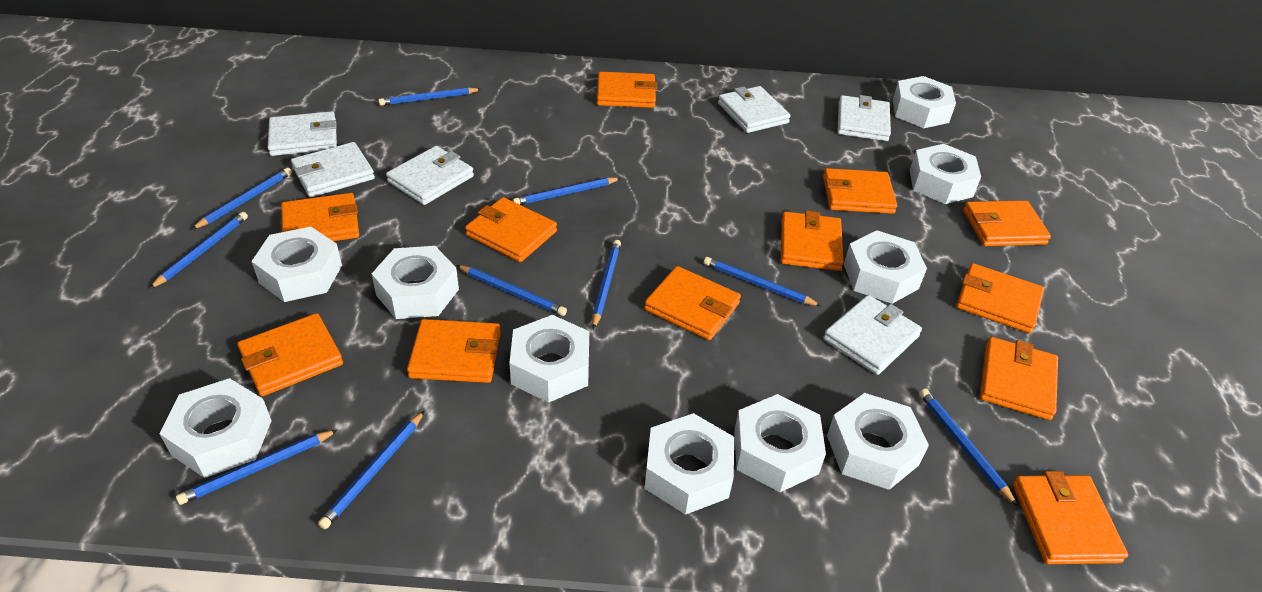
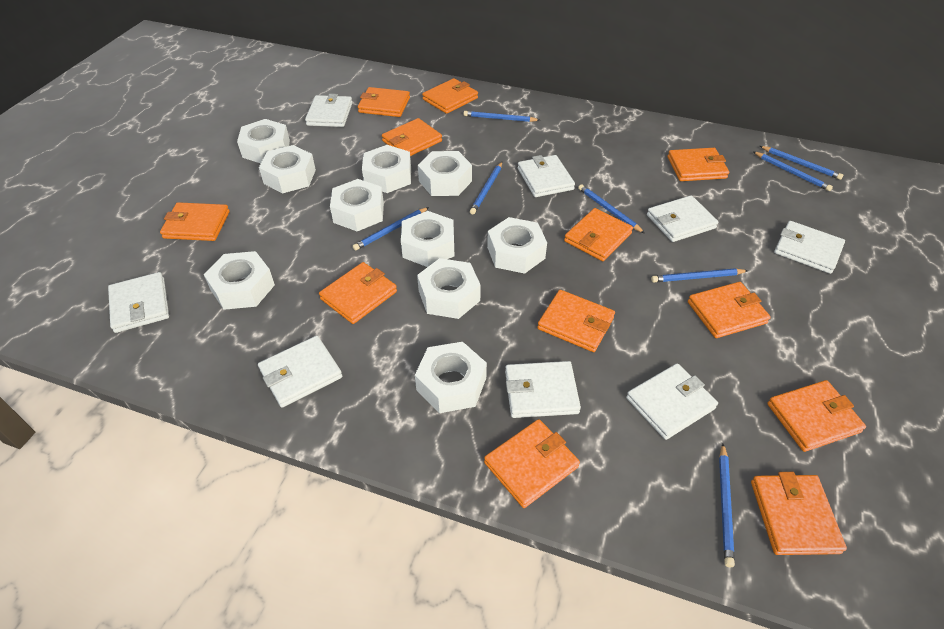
blue pencil: 10 -> 8
white wallet: 6 -> 8

